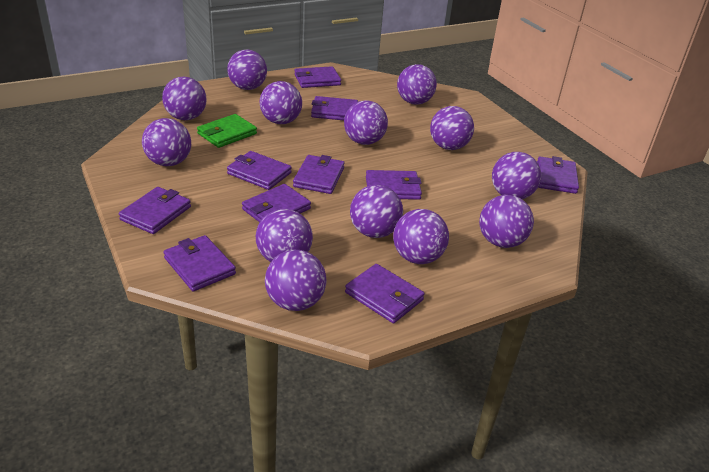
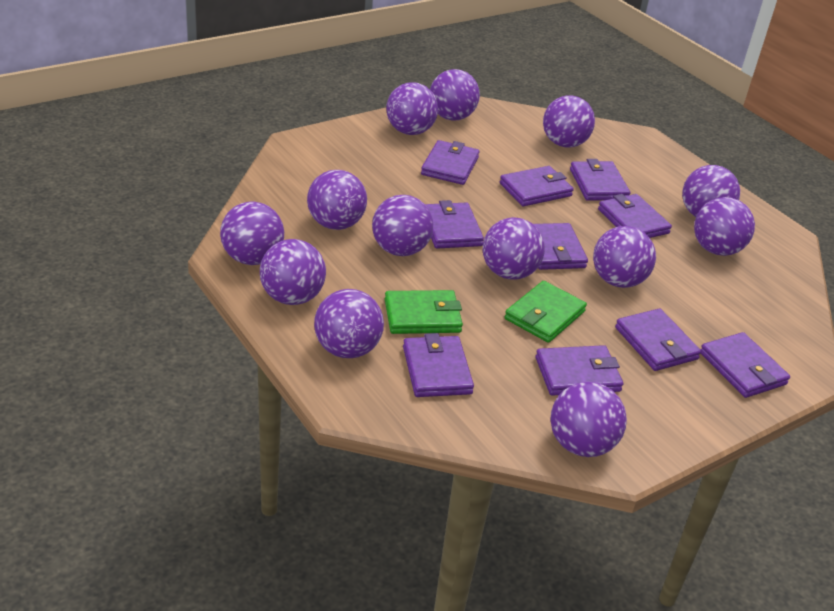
green wallet: 1 -> 2

